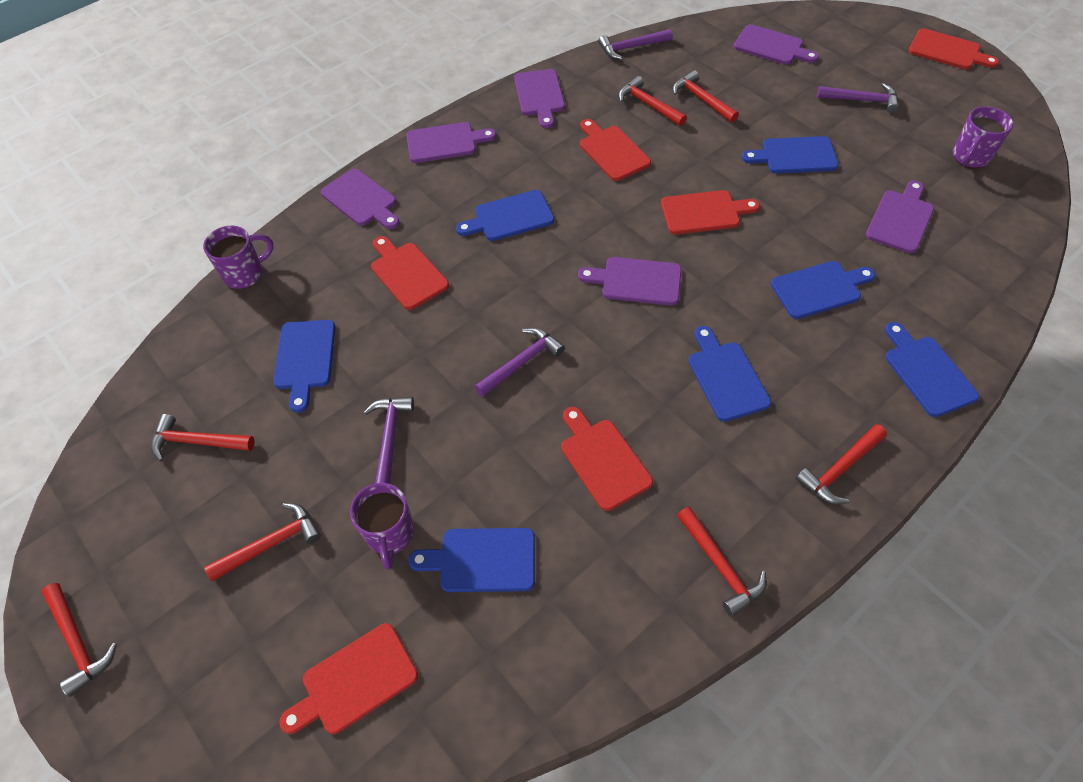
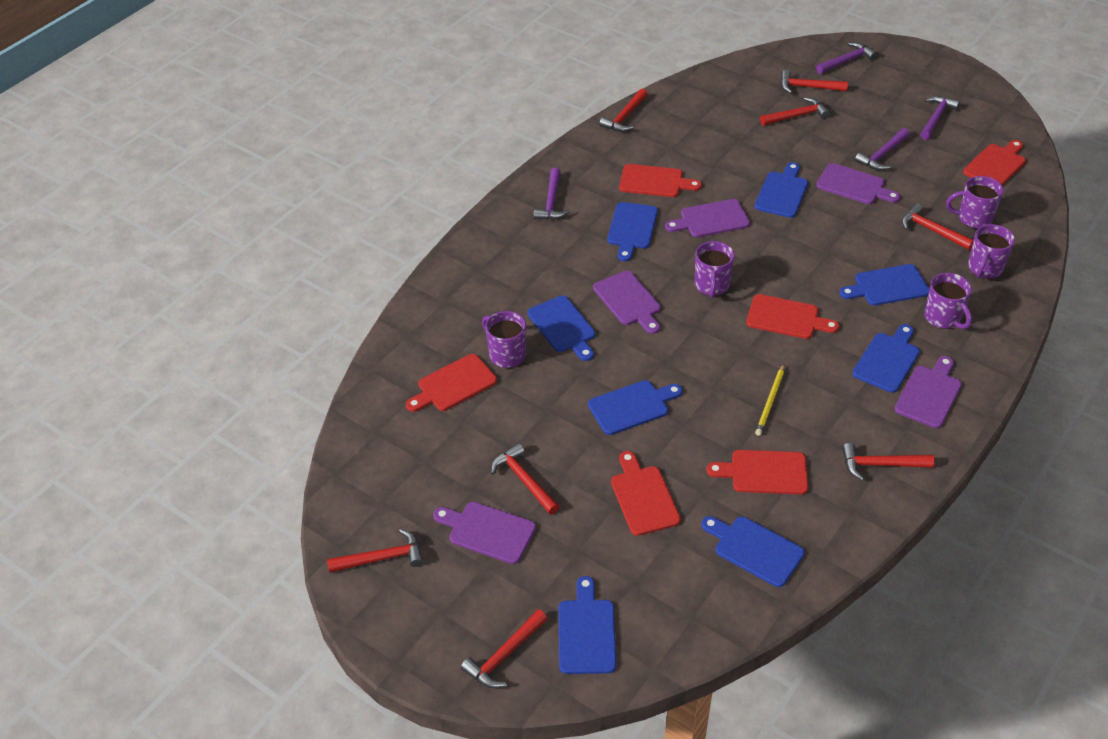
blue cutting board: 7 -> 8
purple cutting board: 6 -> 5
purple mug: 3 -> 5
red hammer: 7 -> 8
yellow pencil: 0 -> 1

